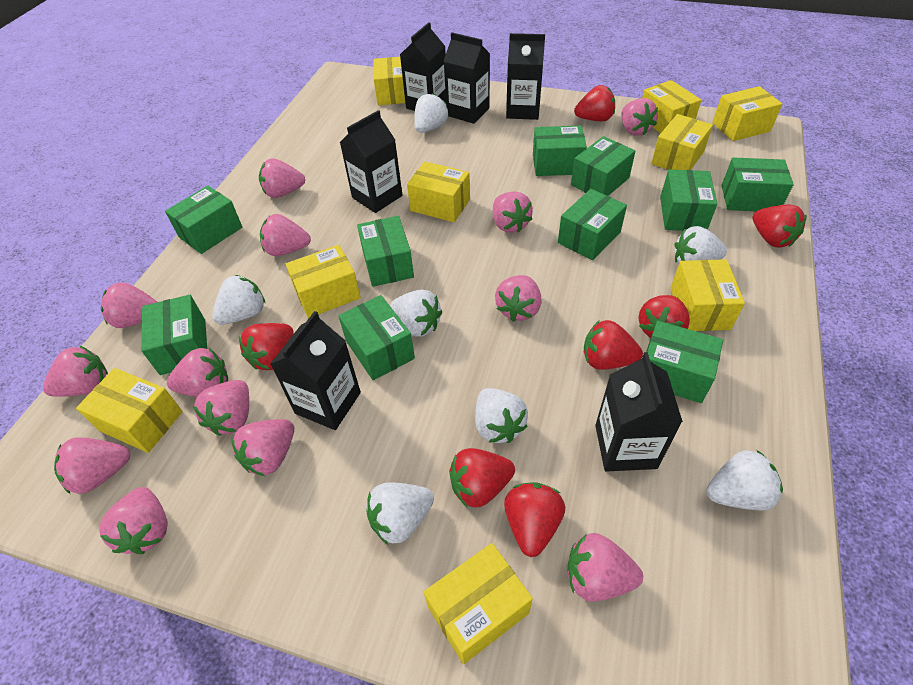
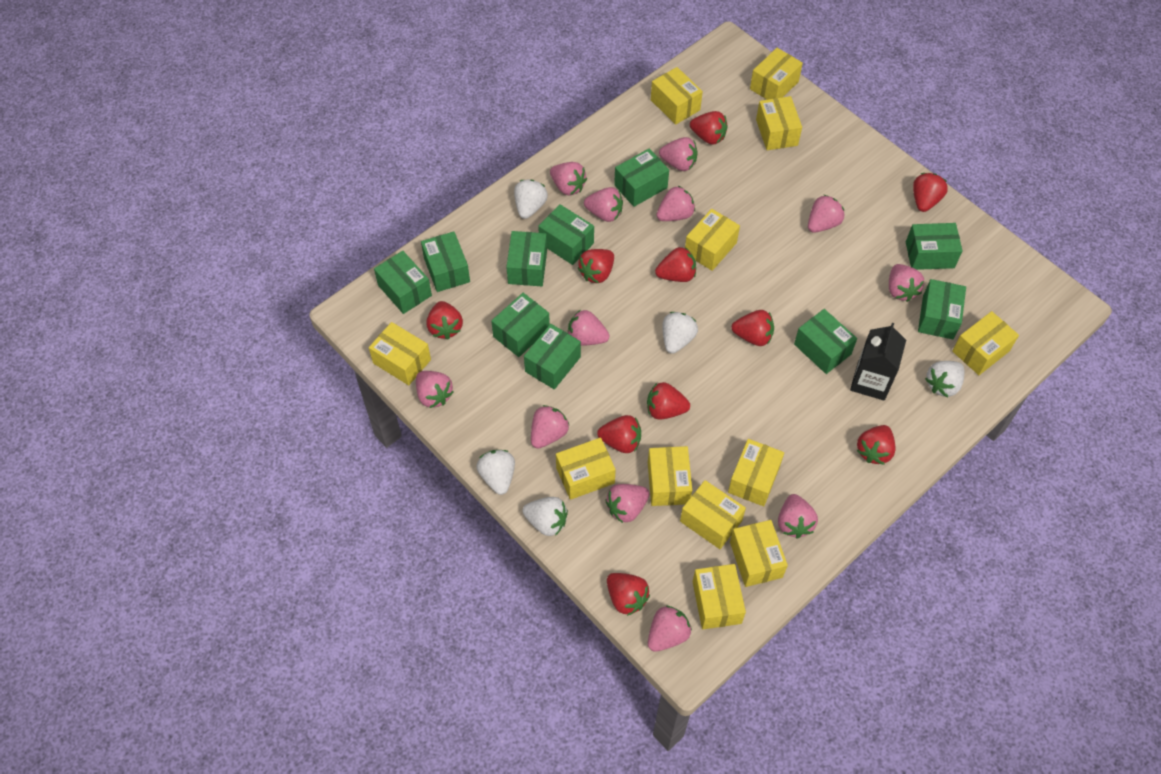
black carton: 6 -> 1
pink strawberry: 13 -> 12
red strawberry: 7 -> 10
white strawberry: 7 -> 5
yellow box: 9 -> 12

